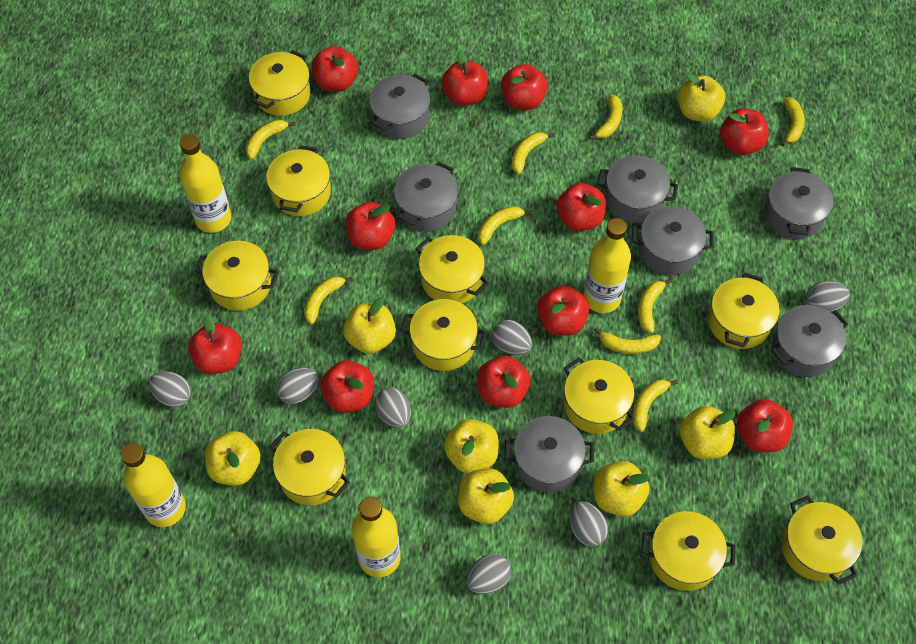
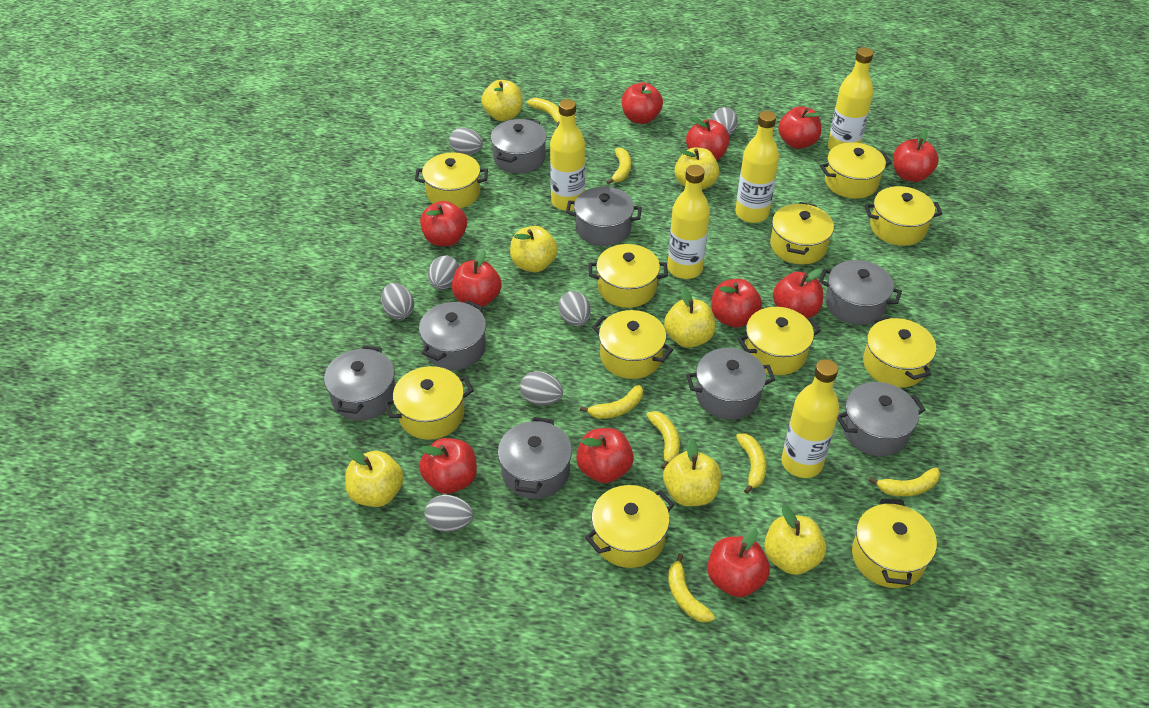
grey pot: 7 -> 8
yellow banana: 9 -> 7
yellow bottle: 4 -> 5
yellow pot: 10 -> 11

